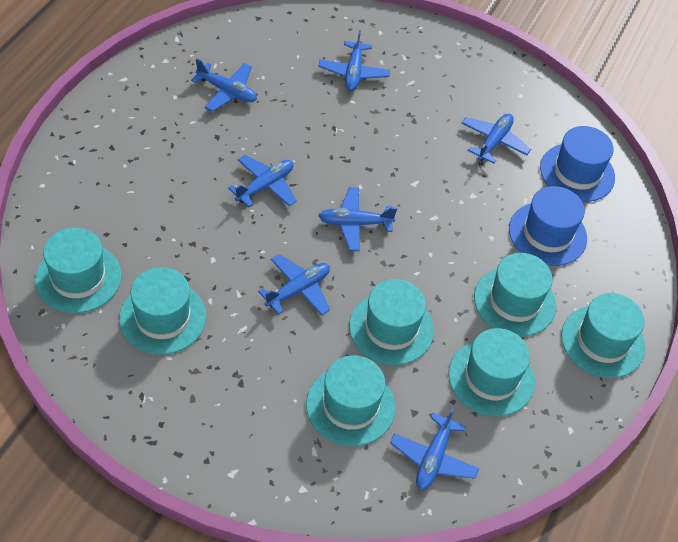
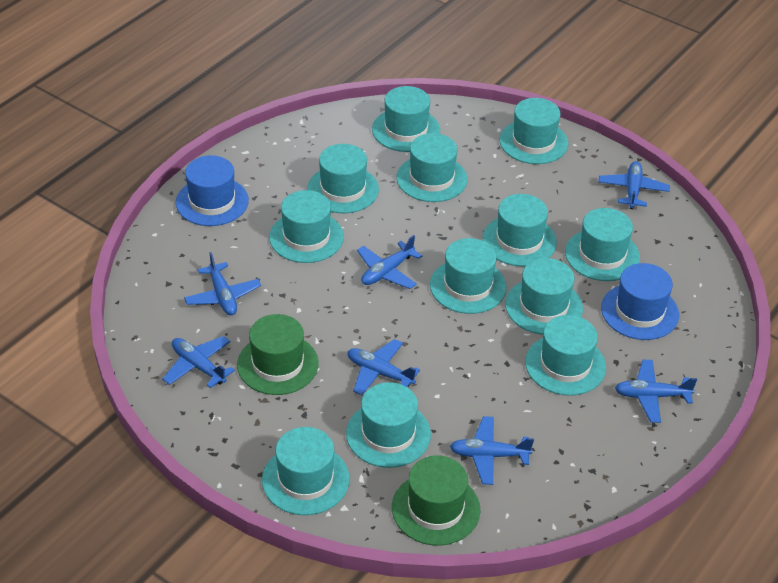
green hat: 0 -> 2
turquoise hat: 7 -> 12

